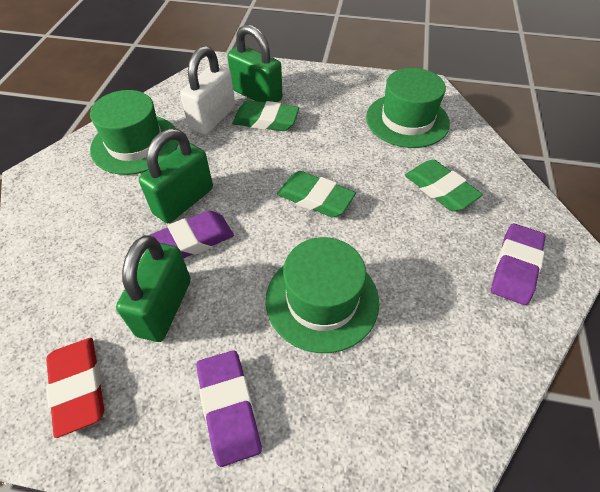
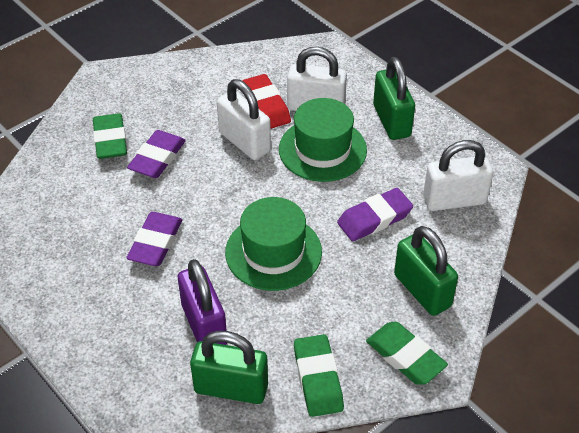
green hat: 3 -> 2
purple padlock: 0 -> 1
white padlock: 1 -> 3

